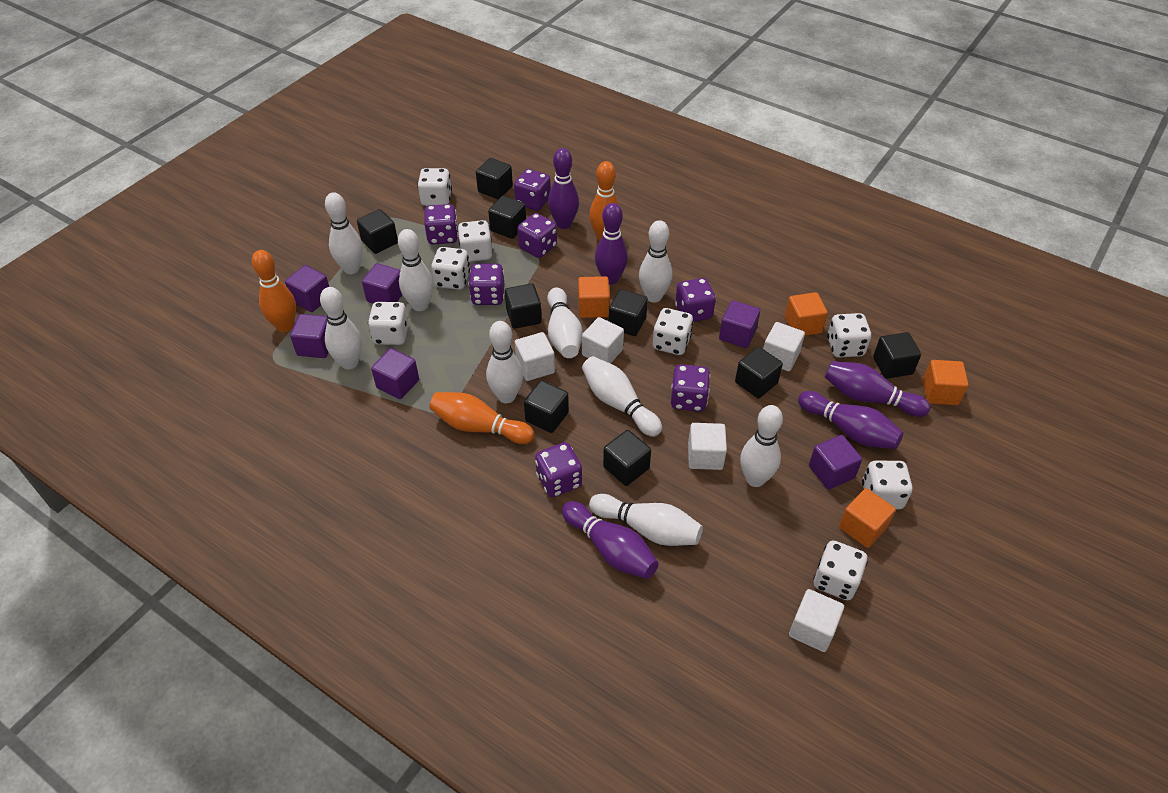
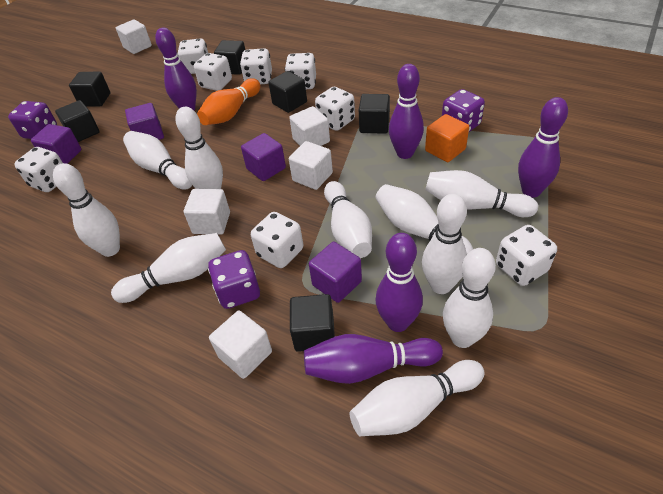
black cube: 9 -> 6
orange bowling pin: 3 -> 1
orange cube: 4 -> 1
purple cube: 6 -> 4
purple dice: 7 -> 3
white bowling pin: 9 -> 10

